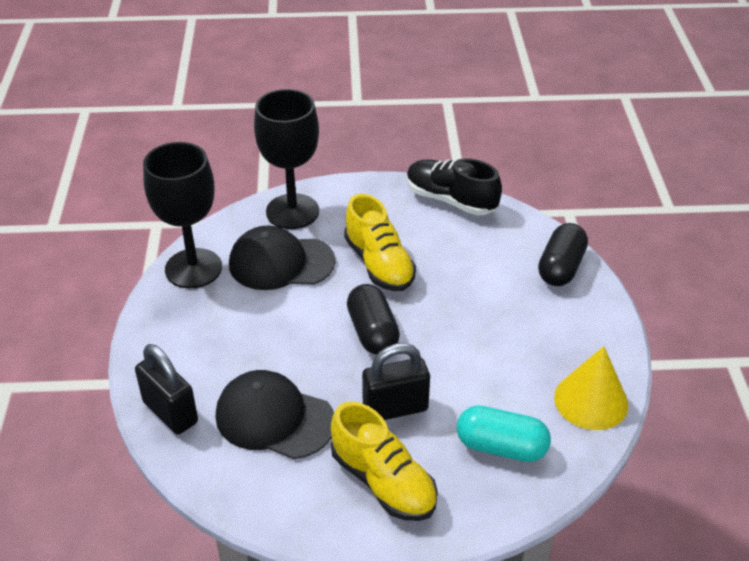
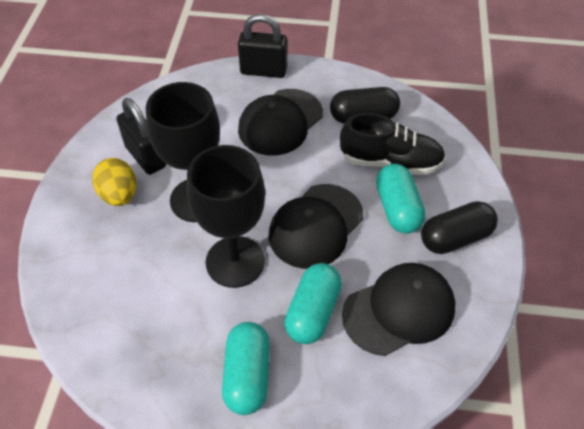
black cap: 2 -> 3
turquoise capsule: 1 -> 3
yellow cone: 1 -> 0
yellow egg: 0 -> 1
yellow shoe: 2 -> 0

